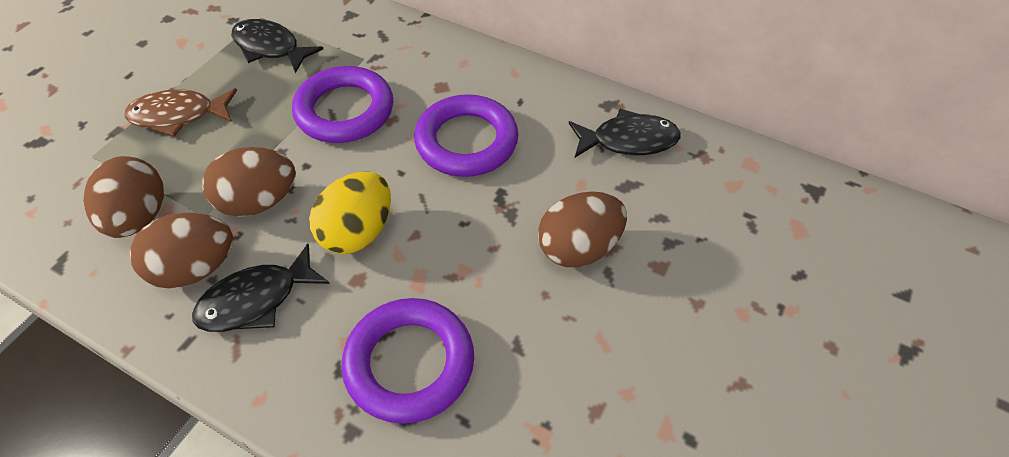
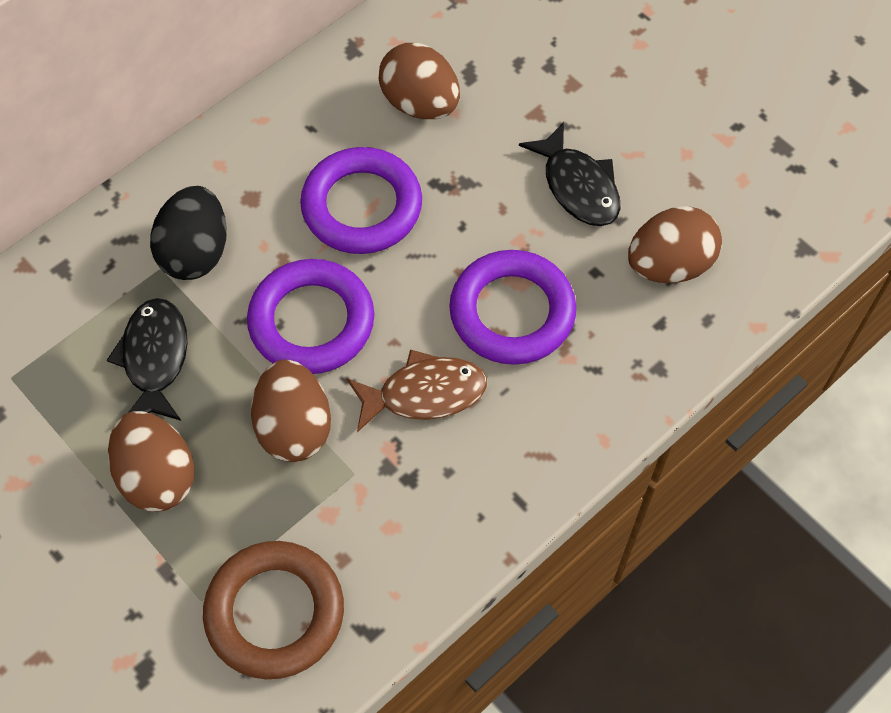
black egg: 0 -> 1
black fish: 3 -> 2
brown ring: 0 -> 1
yellow egg: 1 -> 0

